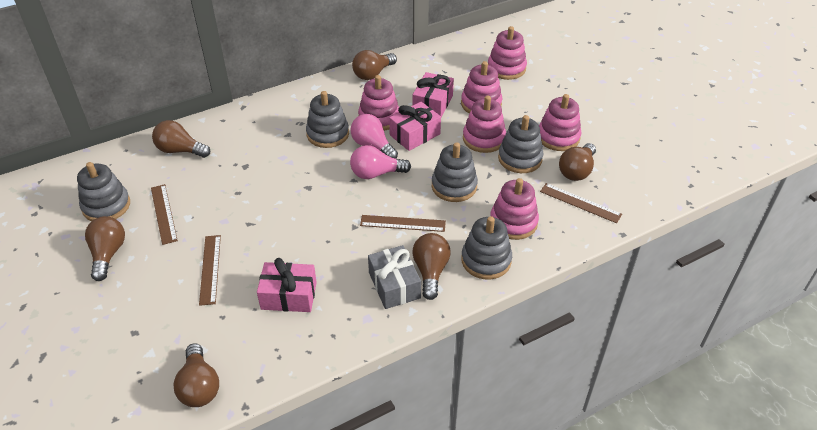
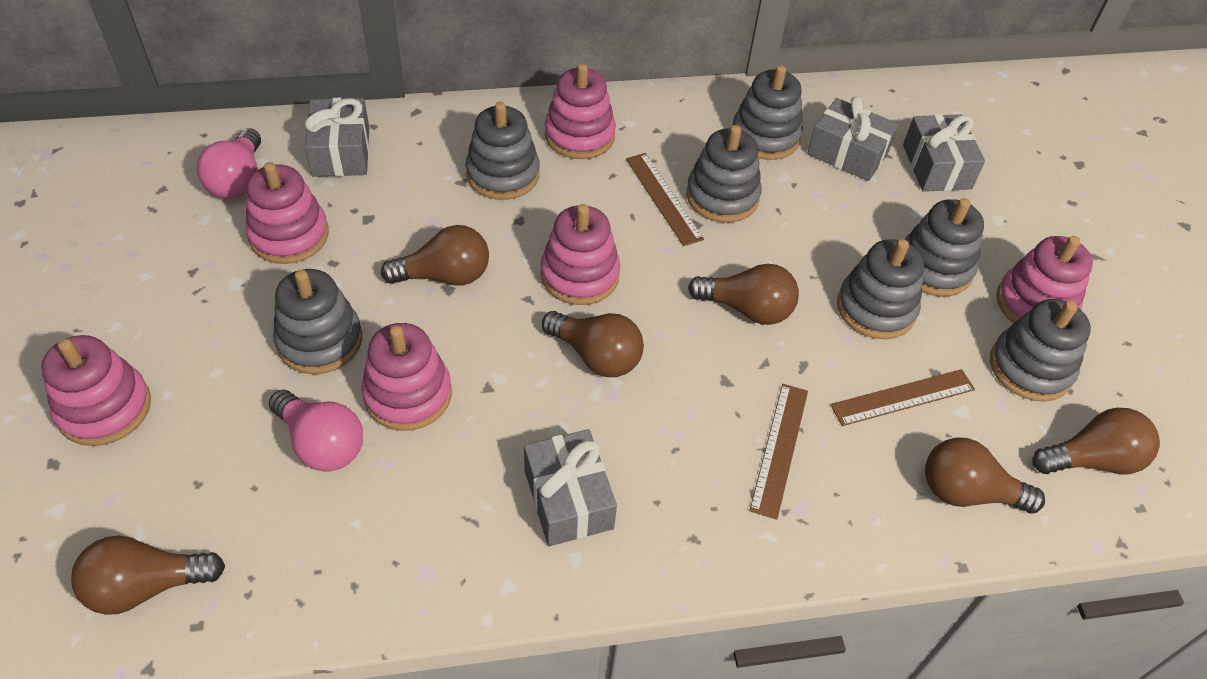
brown ruler: 4 -> 3
grey gift: 1 -> 4
grey stacking toy: 5 -> 7
pink gift: 3 -> 0

